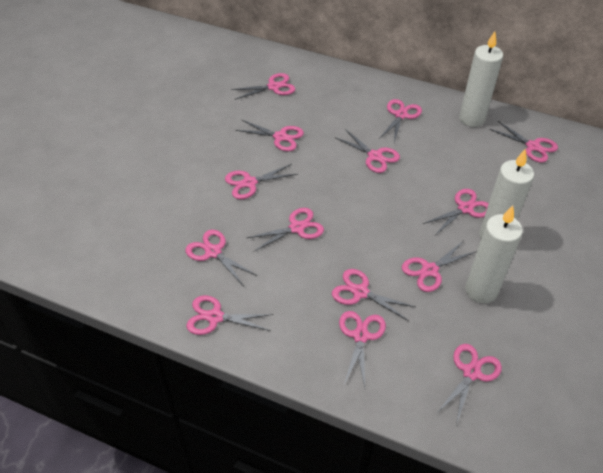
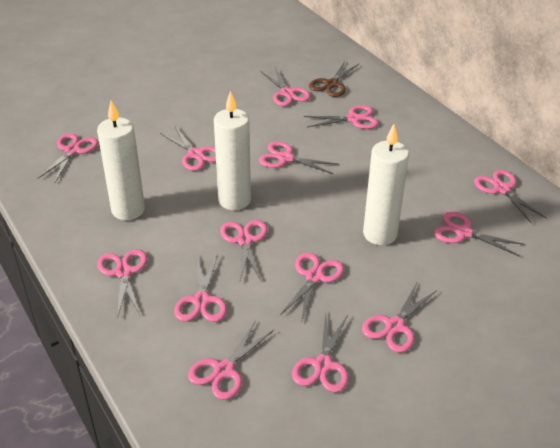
brown scissors: 0 -> 1

